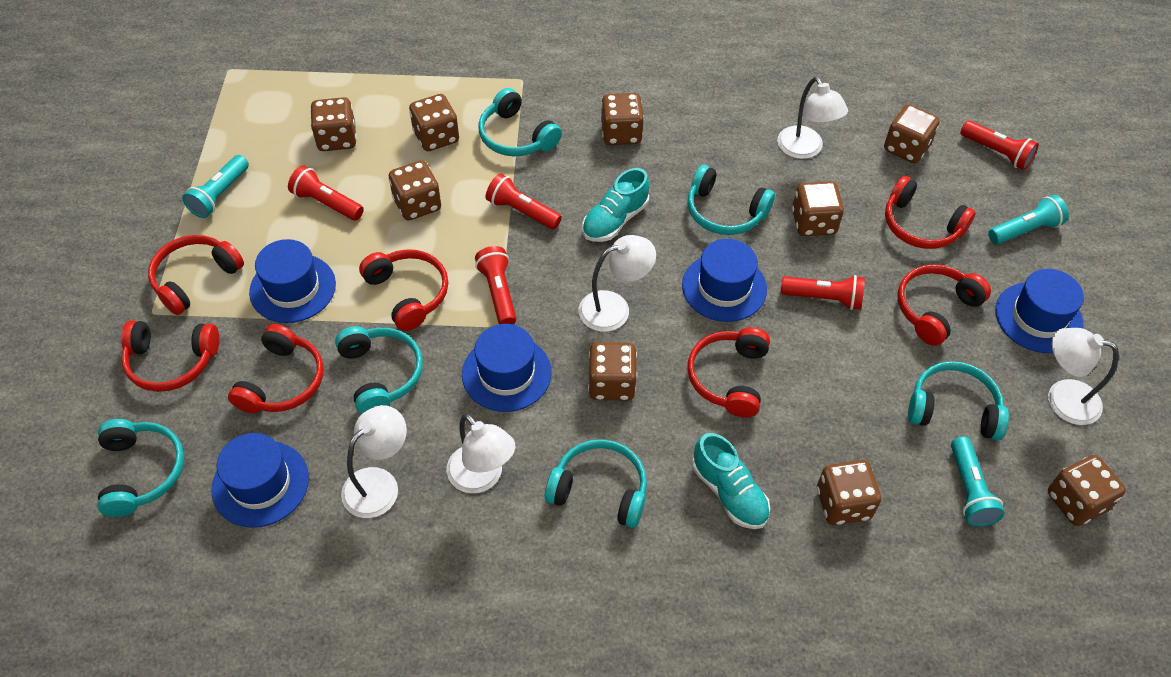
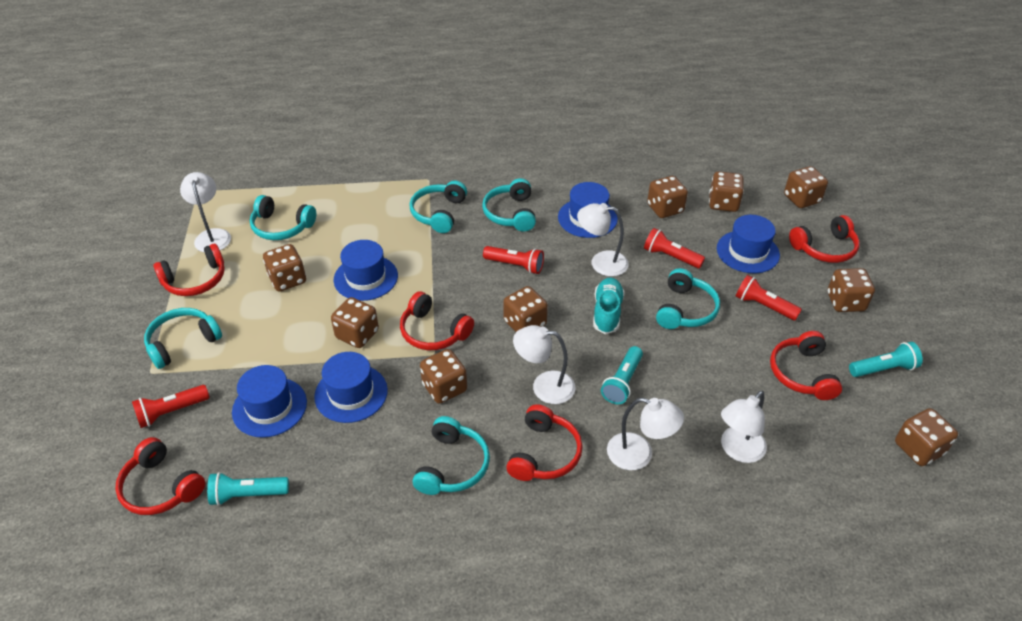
red flashlight: 5 -> 4
red headphones: 7 -> 6
turquoise shoe: 2 -> 1

